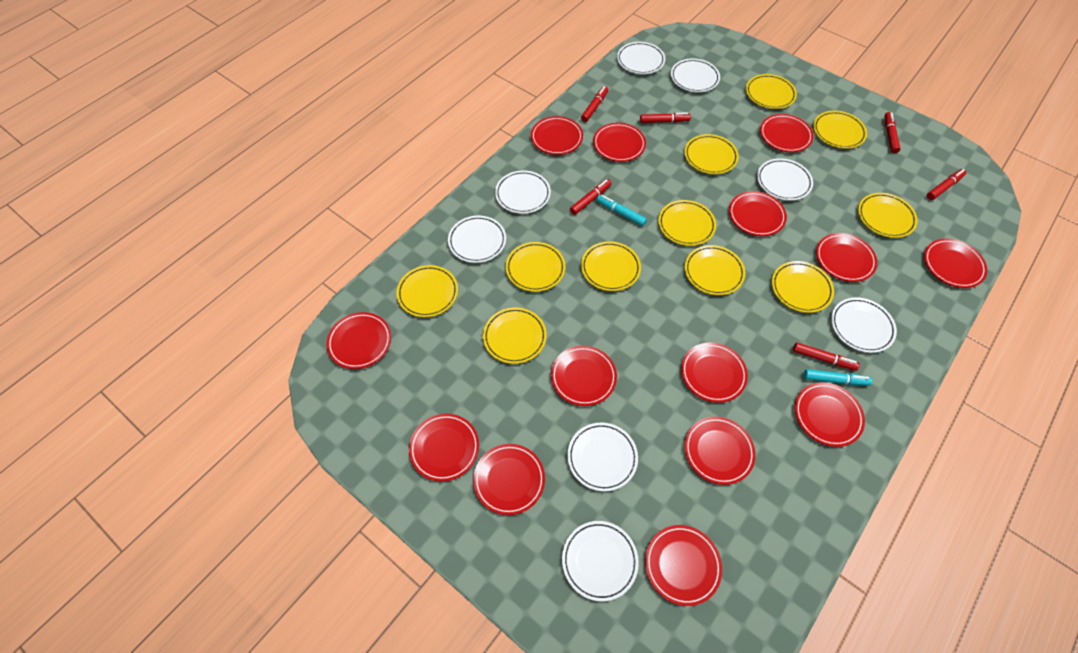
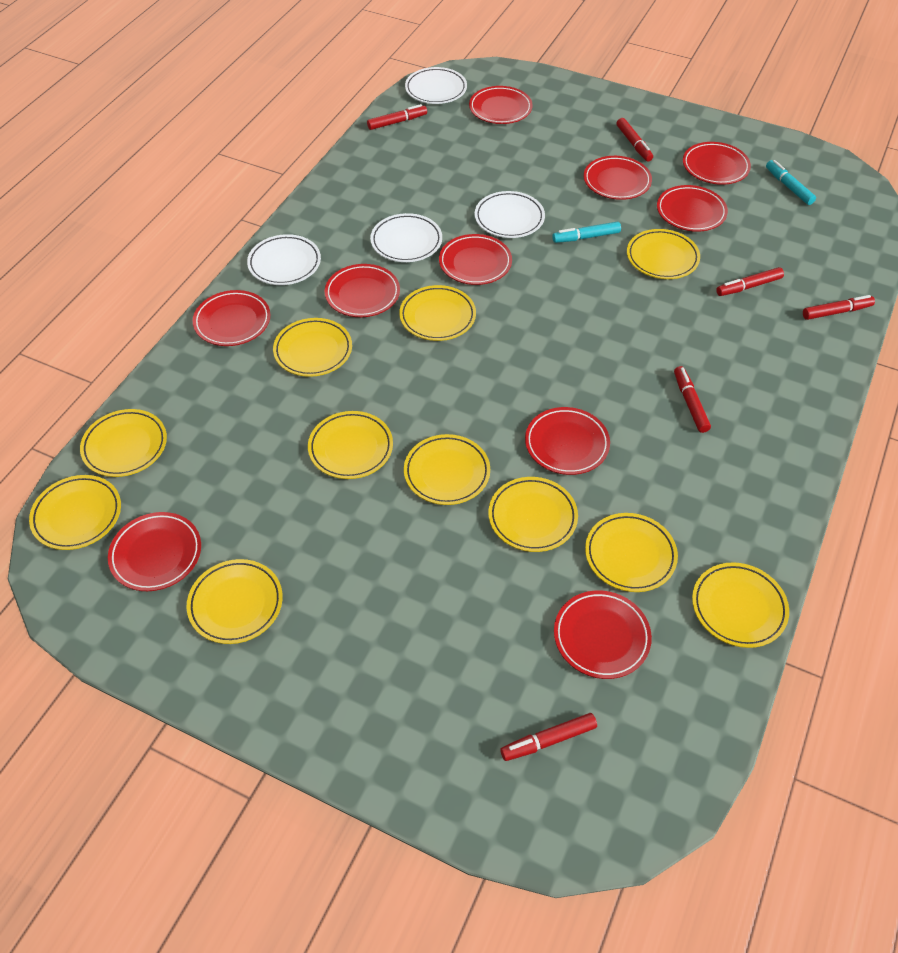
red plate: 14 -> 10
white plate: 8 -> 4

